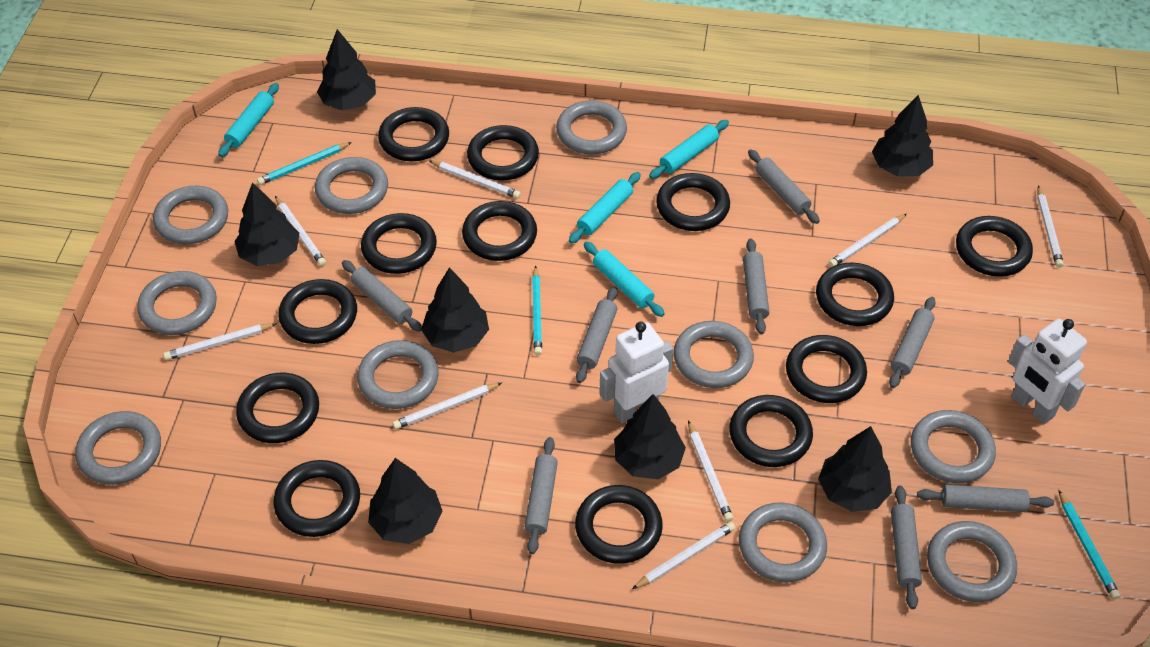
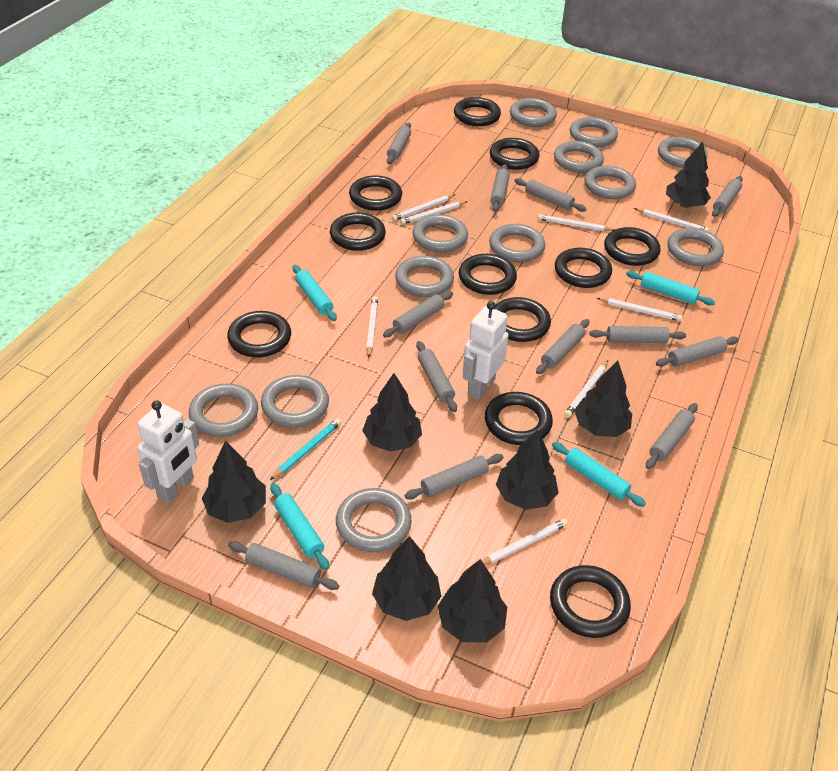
black ring: 13 -> 11
grey ring: 10 -> 12
grey rolling pin: 8 -> 12
turquoise pencil: 3 -> 1

